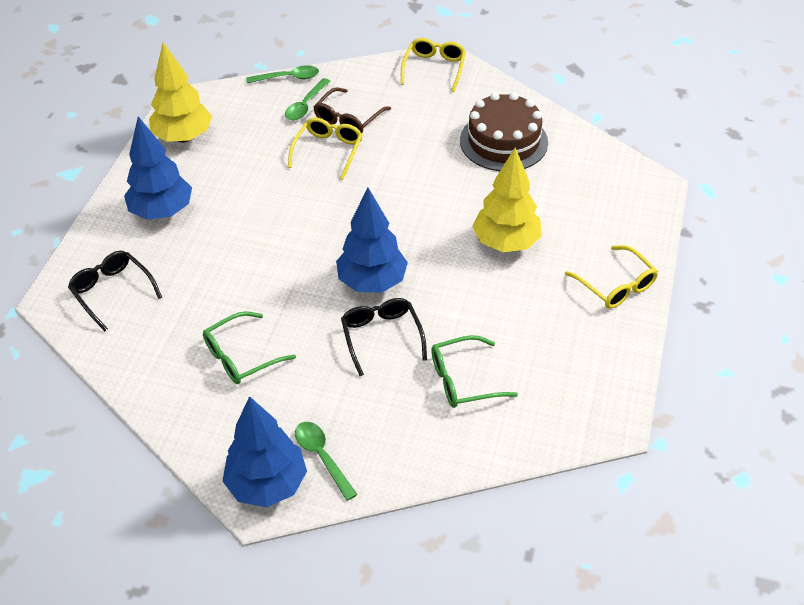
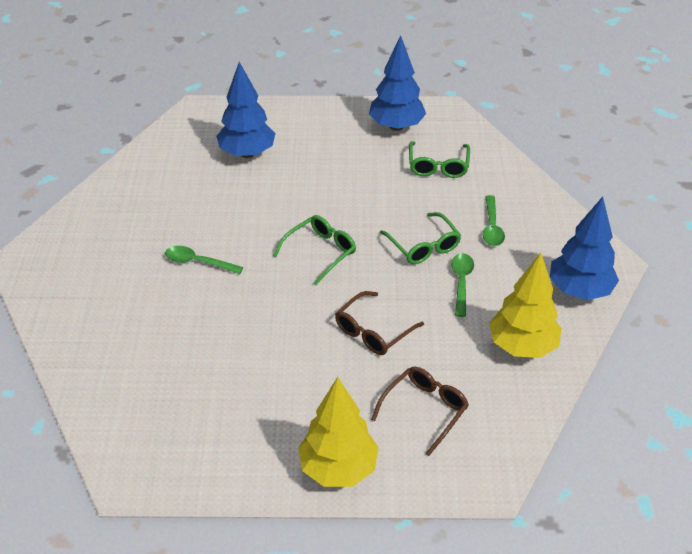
black glasses: 2 -> 0
brown cake: 1 -> 0
brown glasses: 1 -> 2
green glasses: 2 -> 3
yellow glasses: 3 -> 0

